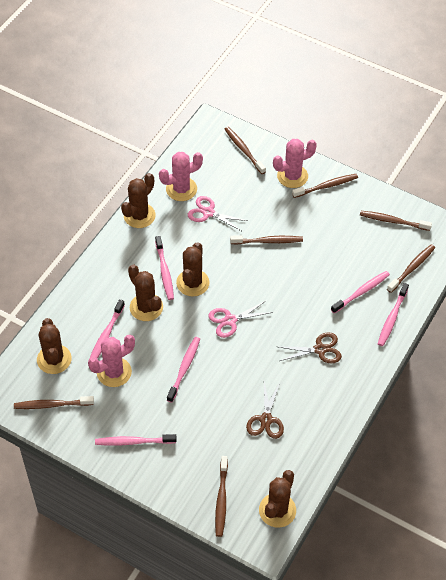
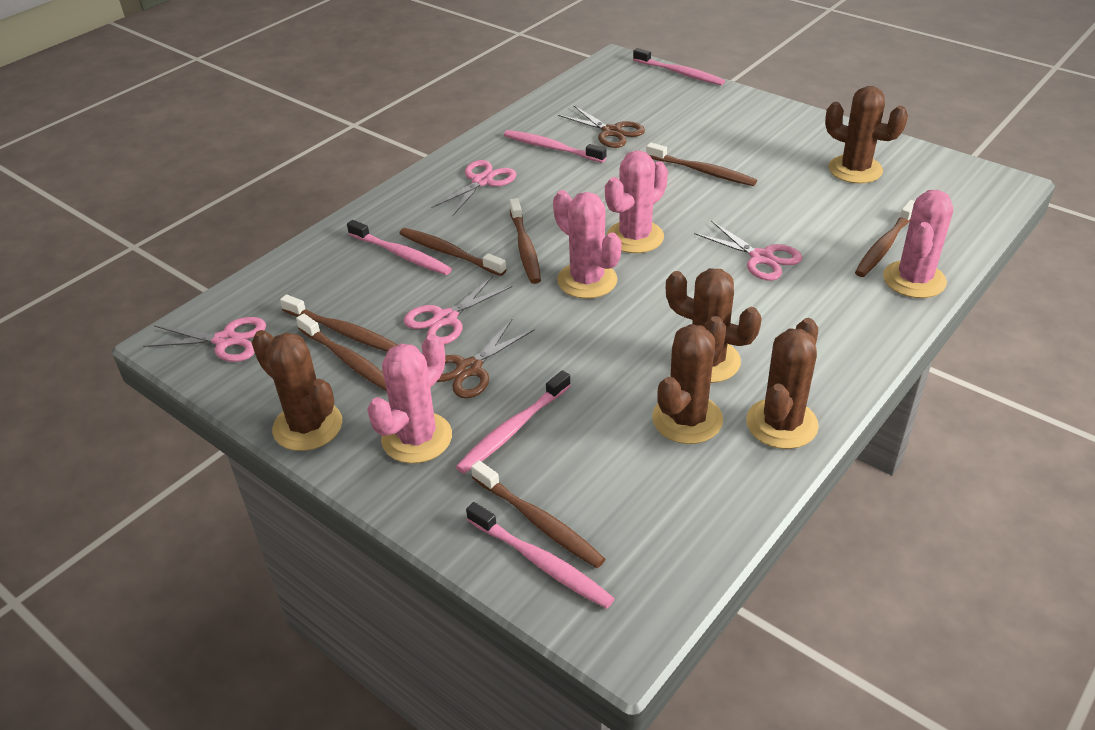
pink cactus: 3 -> 4
pink scissors: 2 -> 4
pink toothbrush: 6 -> 5

